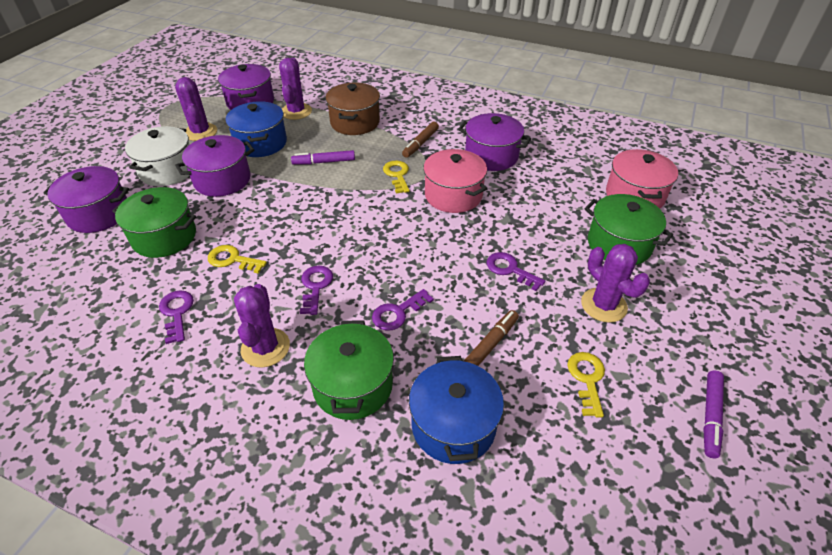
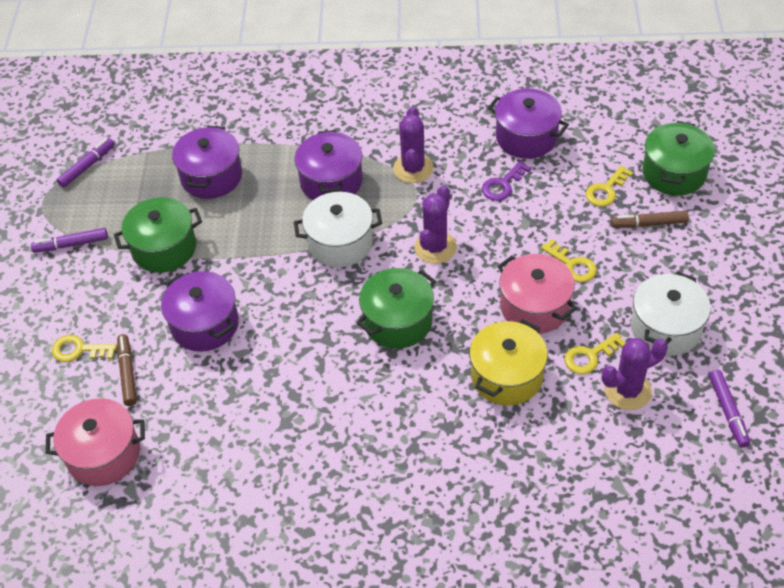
blue pot: 2 -> 0
brown pot: 1 -> 0
purple cactus: 4 -> 3
purple key: 4 -> 1
purple marker: 2 -> 3
white pot: 1 -> 2
yellow key: 3 -> 4
yellow pot: 0 -> 1

